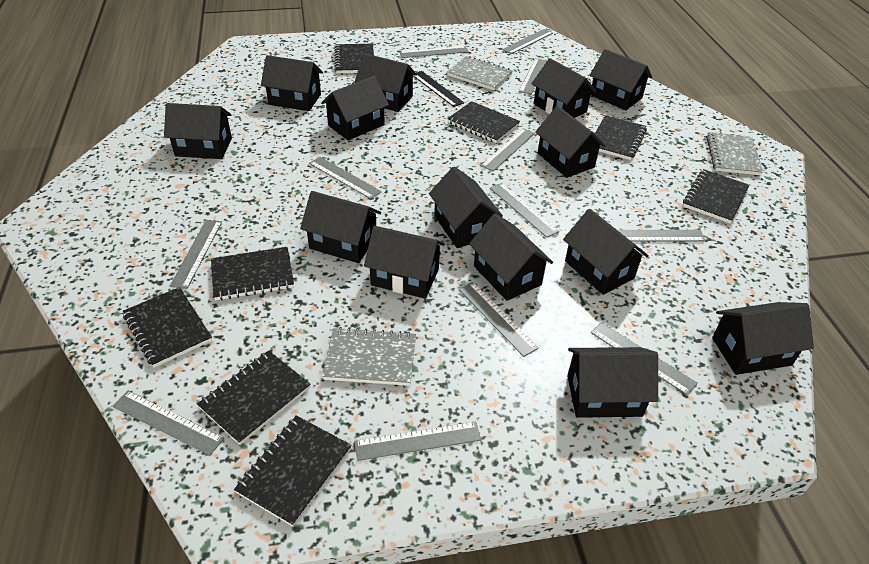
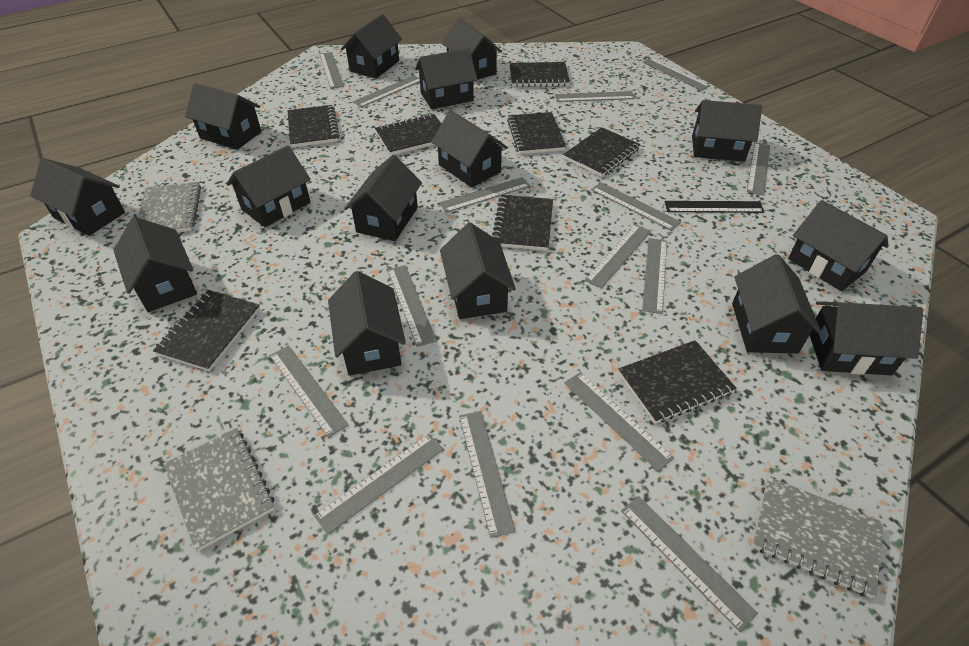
black house: 14 -> 15
grey ruler: 12 -> 15

